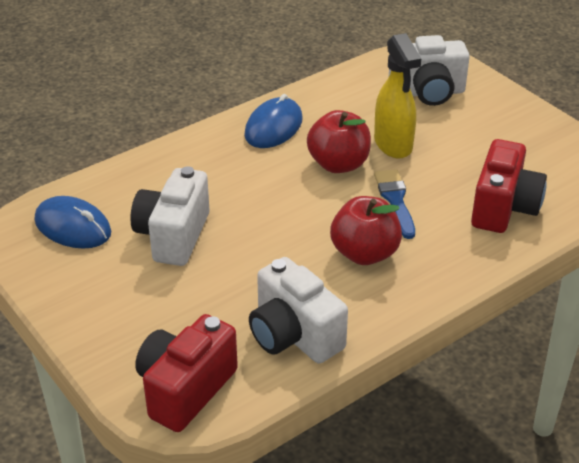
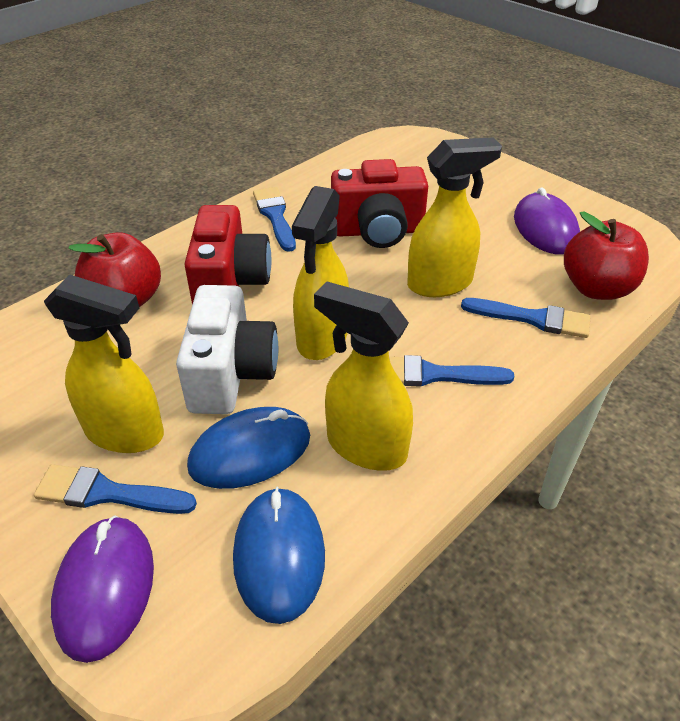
blue brush: 1 -> 4
purple mouse: 0 -> 2
white camera: 3 -> 1
yellow spray bottle: 1 -> 4

